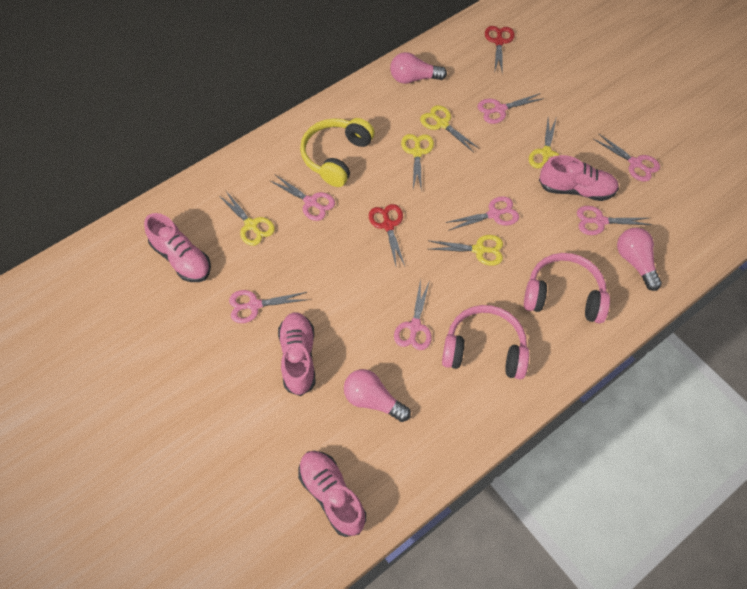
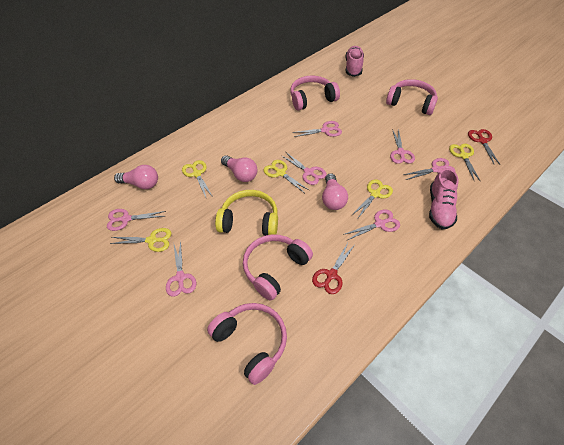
pink headphones: 2 -> 4
pink shoe: 4 -> 2

